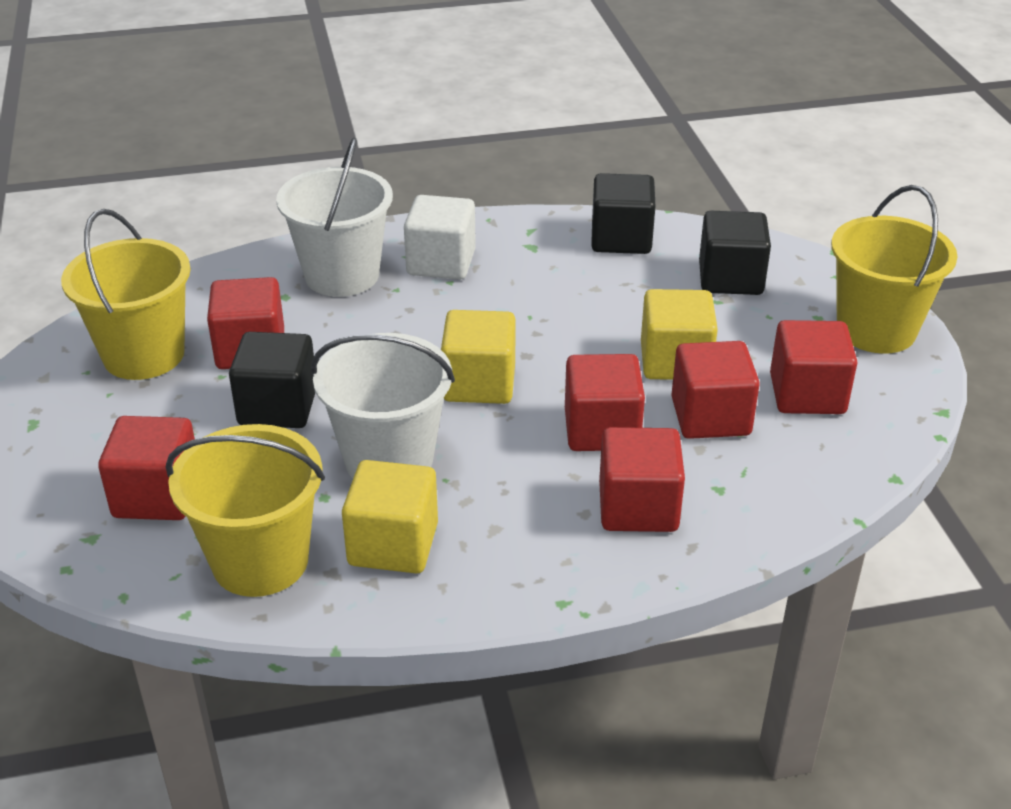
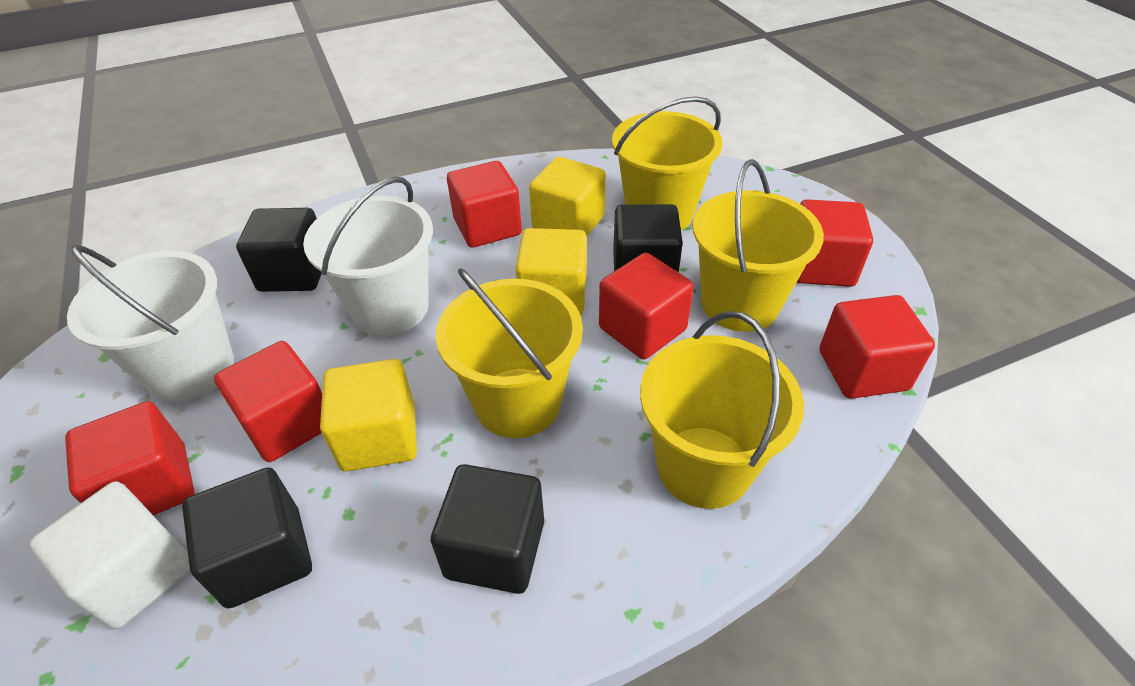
black cube: 3 -> 4
yellow bucket: 3 -> 4

